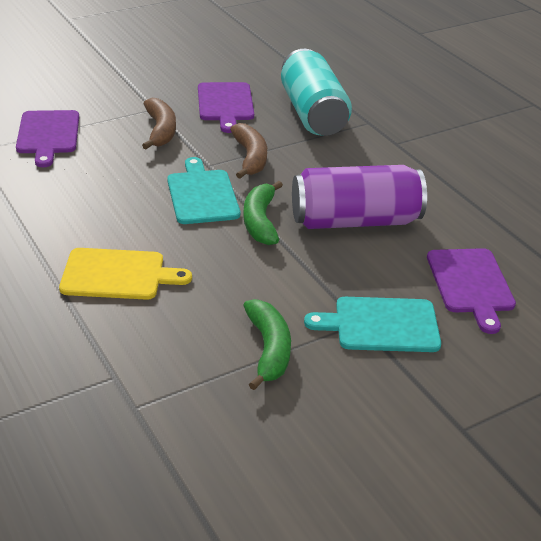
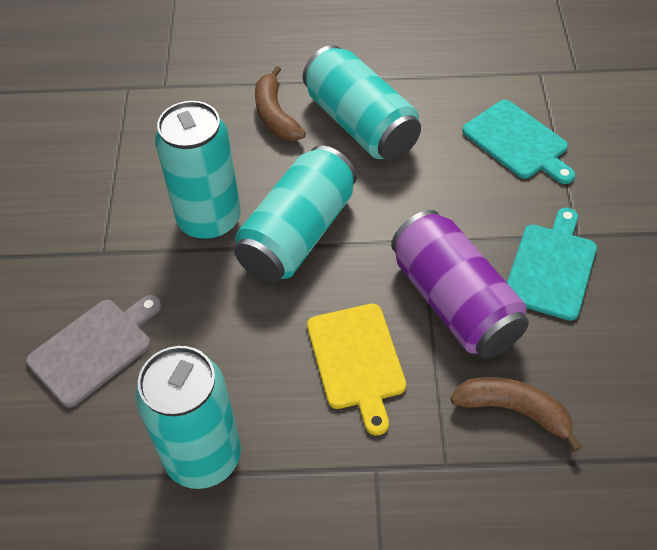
green banana: 2 -> 0
grey cutting board: 0 -> 1
purple cutting board: 3 -> 0
turquoise can: 1 -> 4

